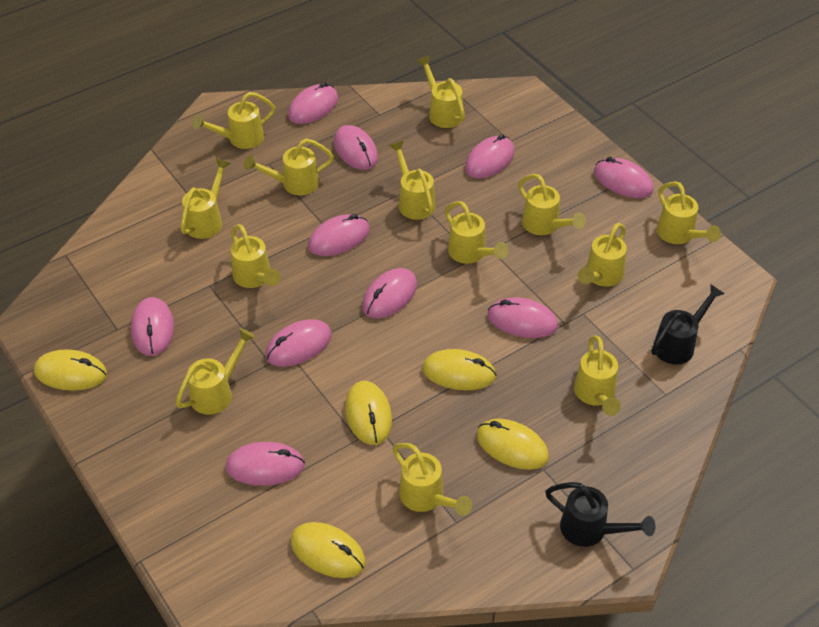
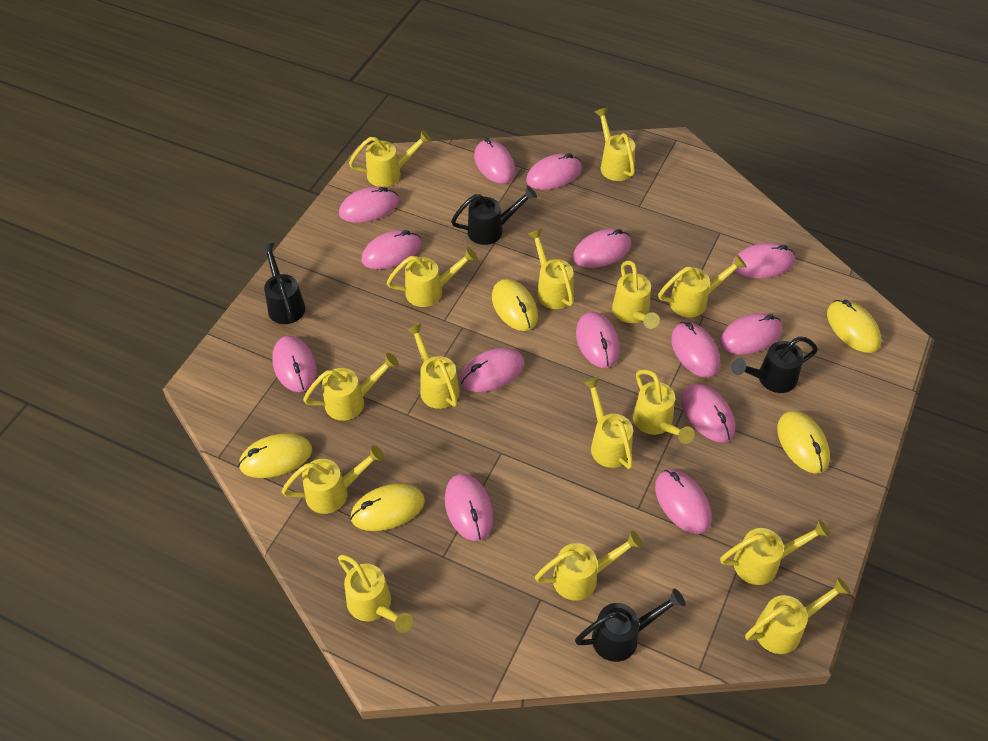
black watering can: 2 -> 4
pink mouse: 10 -> 14
yellow watering can: 13 -> 15

